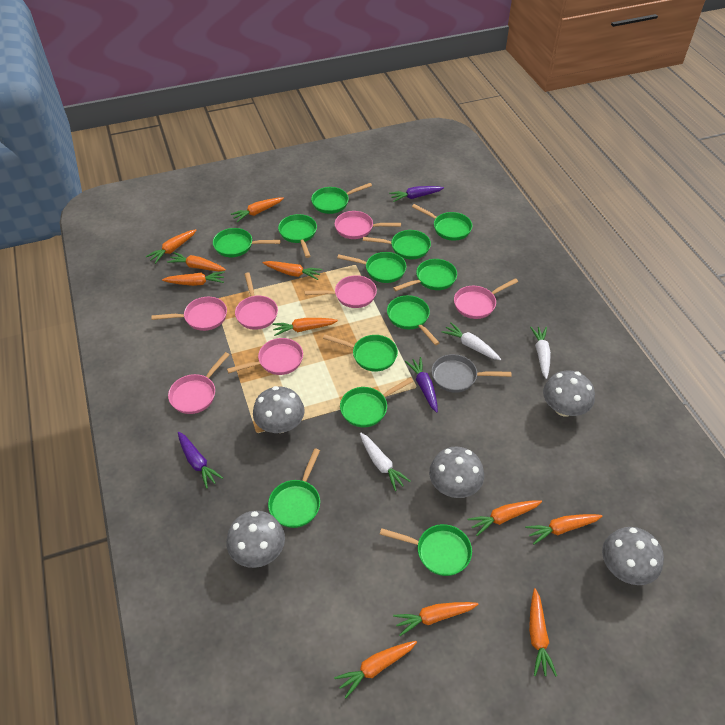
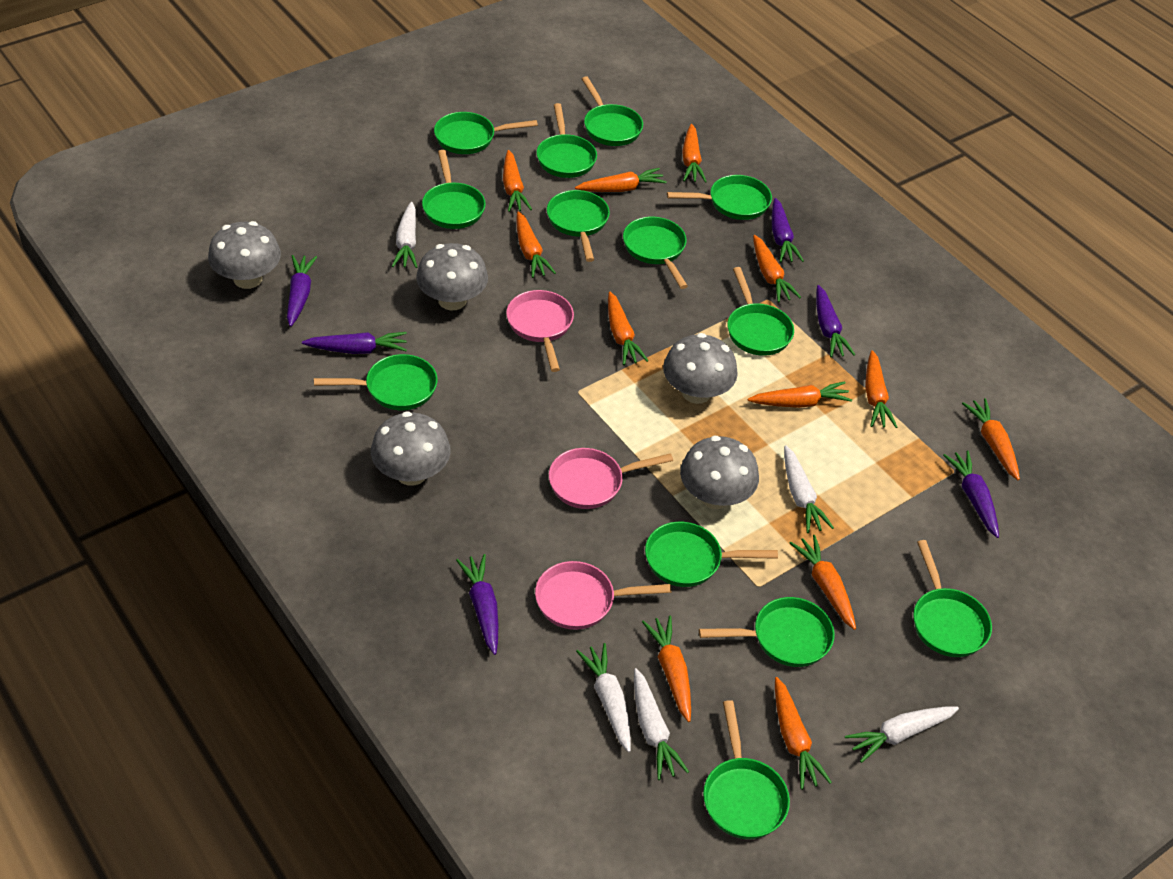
green pan: 12 -> 13
grey pan: 1 -> 0
orange carrot: 11 -> 12
pink pan: 7 -> 3
purple carrot: 3 -> 6
white carrot: 3 -> 5

